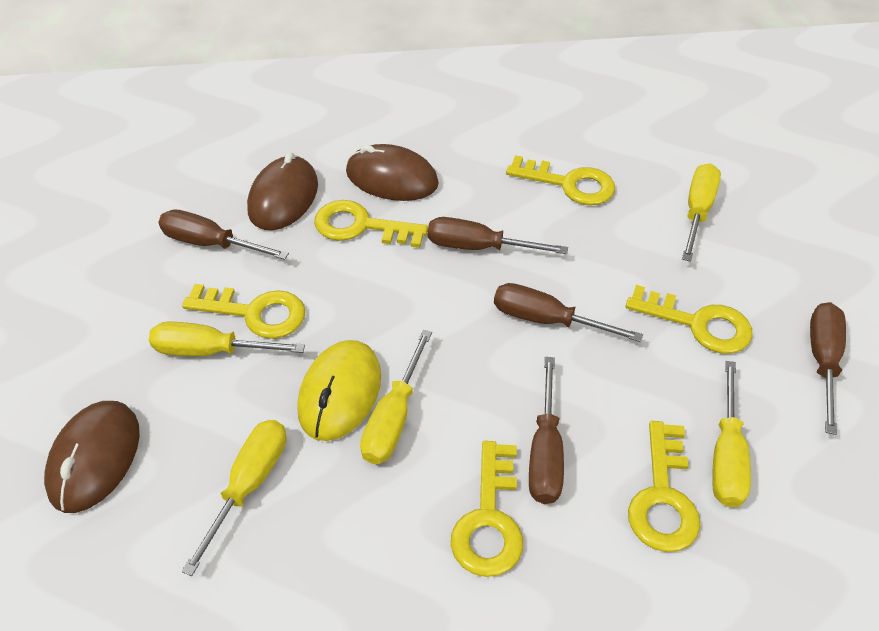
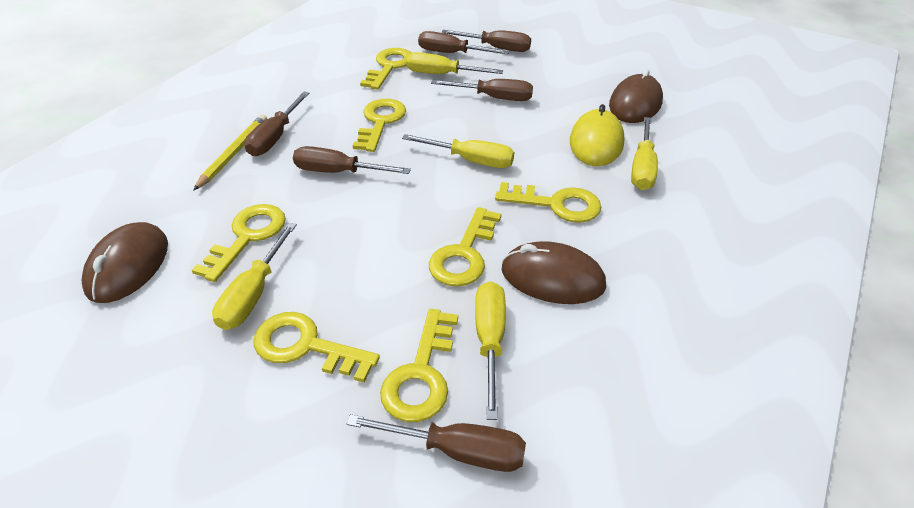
brown screwdriver: 5 -> 6
yellow key: 6 -> 7
yellow pencil: 0 -> 1

